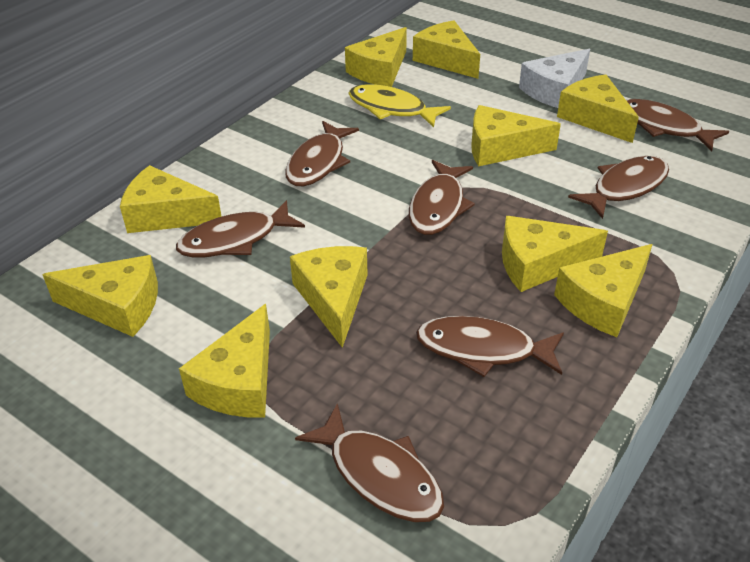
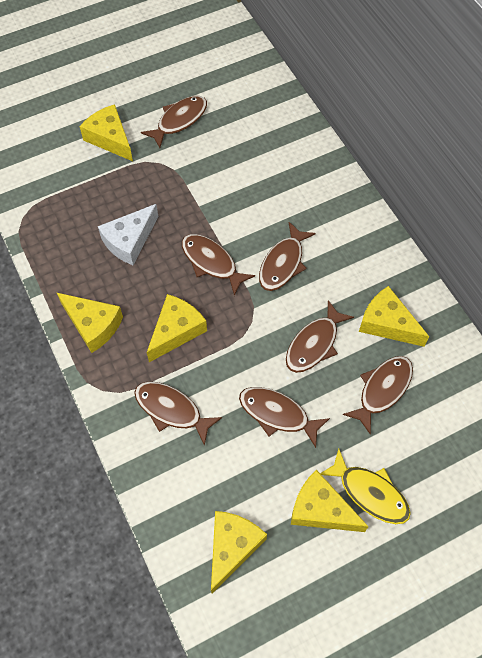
yellow cheese: 10 -> 6

